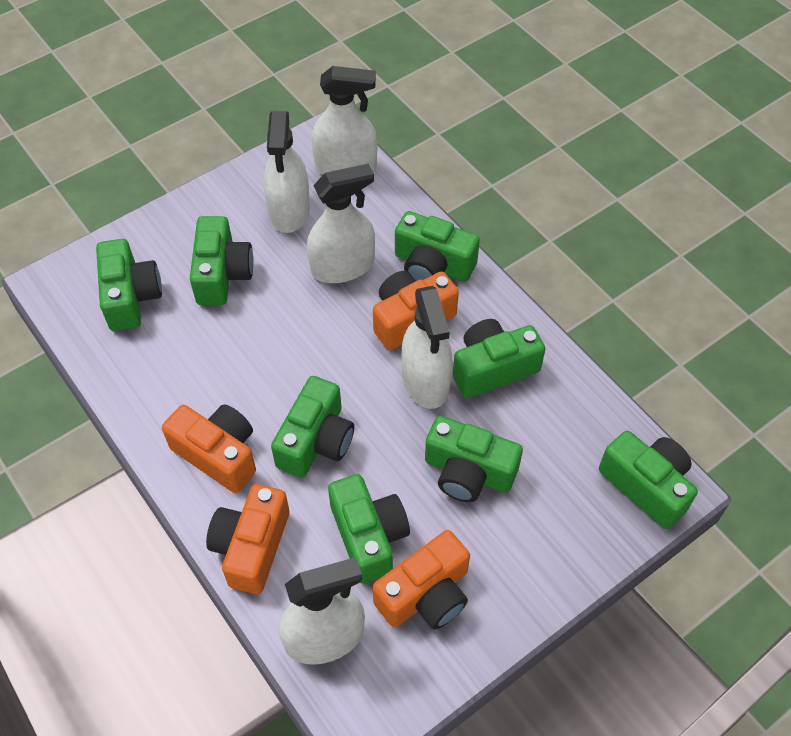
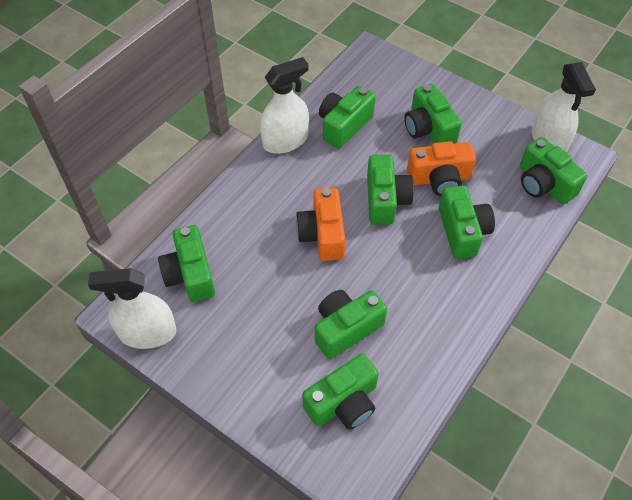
orange camera: 4 -> 2
white spray bottle: 5 -> 3

